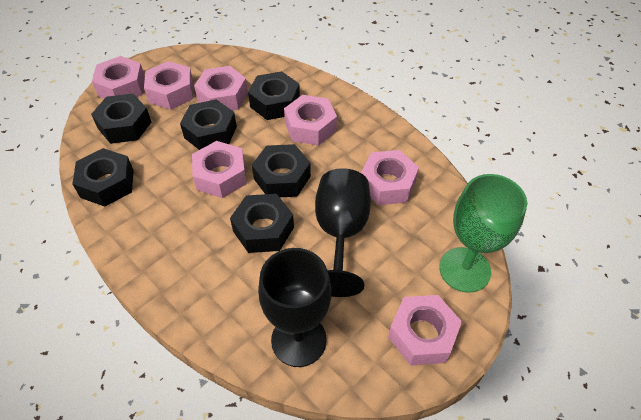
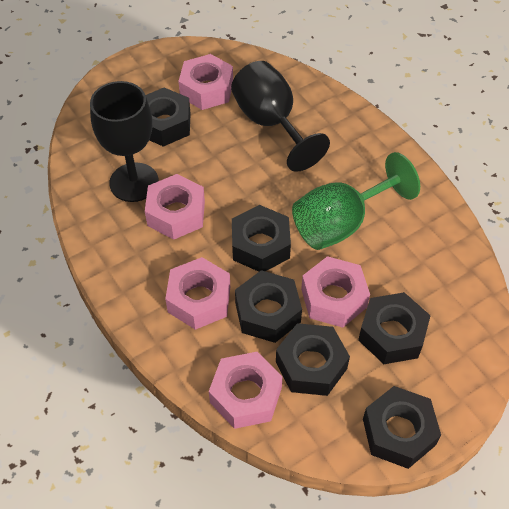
pink nut: 7 -> 5

